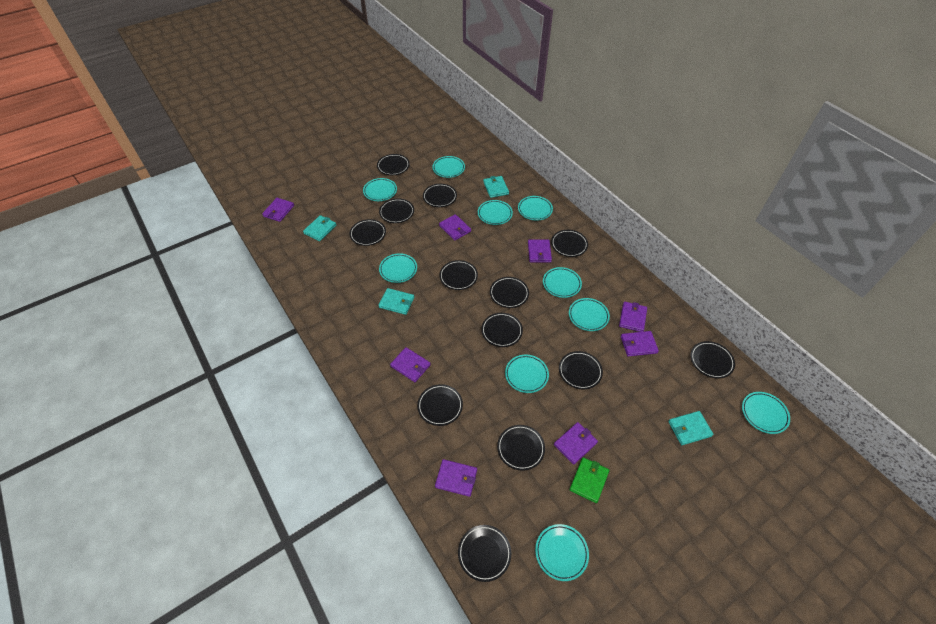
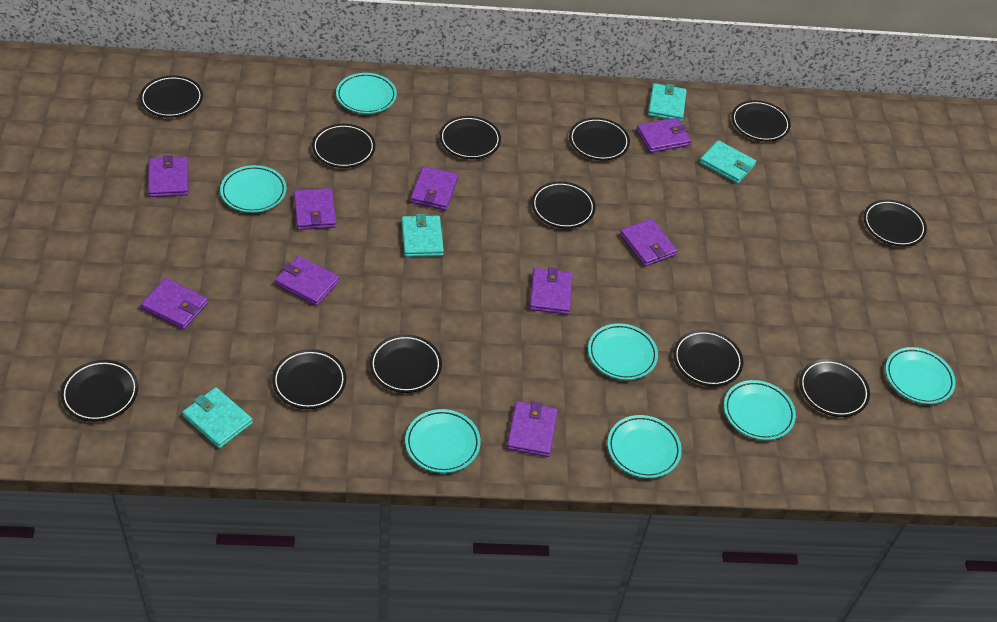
black plate: 13 -> 12
green wallet: 1 -> 0
purple wallet: 8 -> 9
turquoise plate: 10 -> 7

